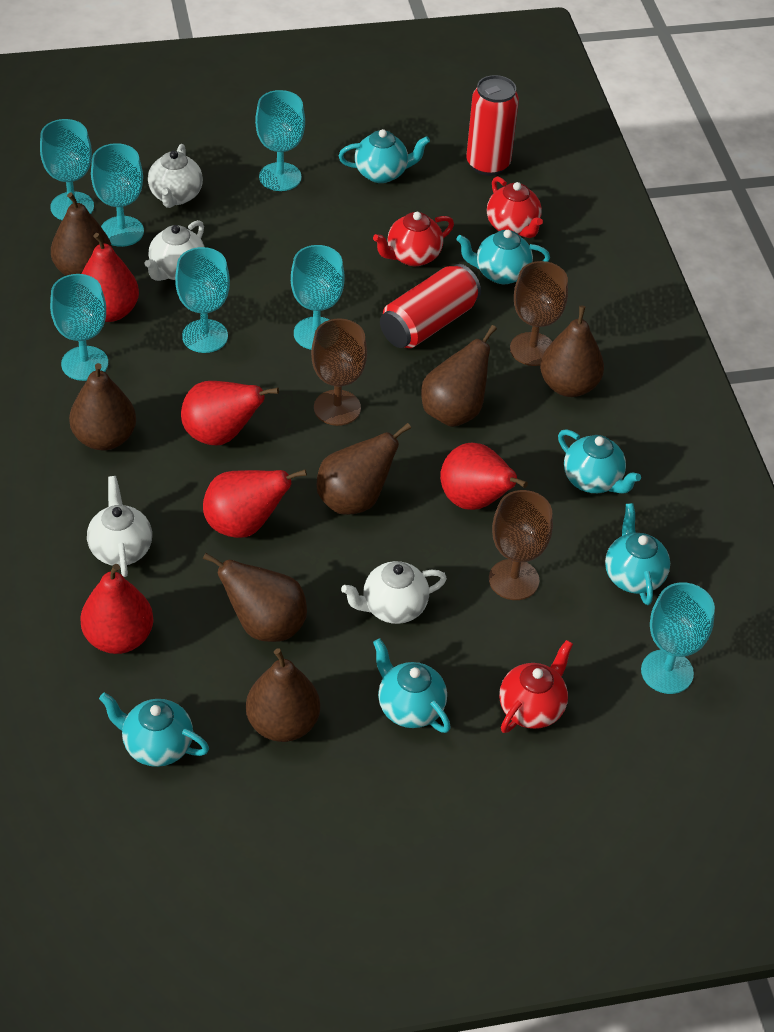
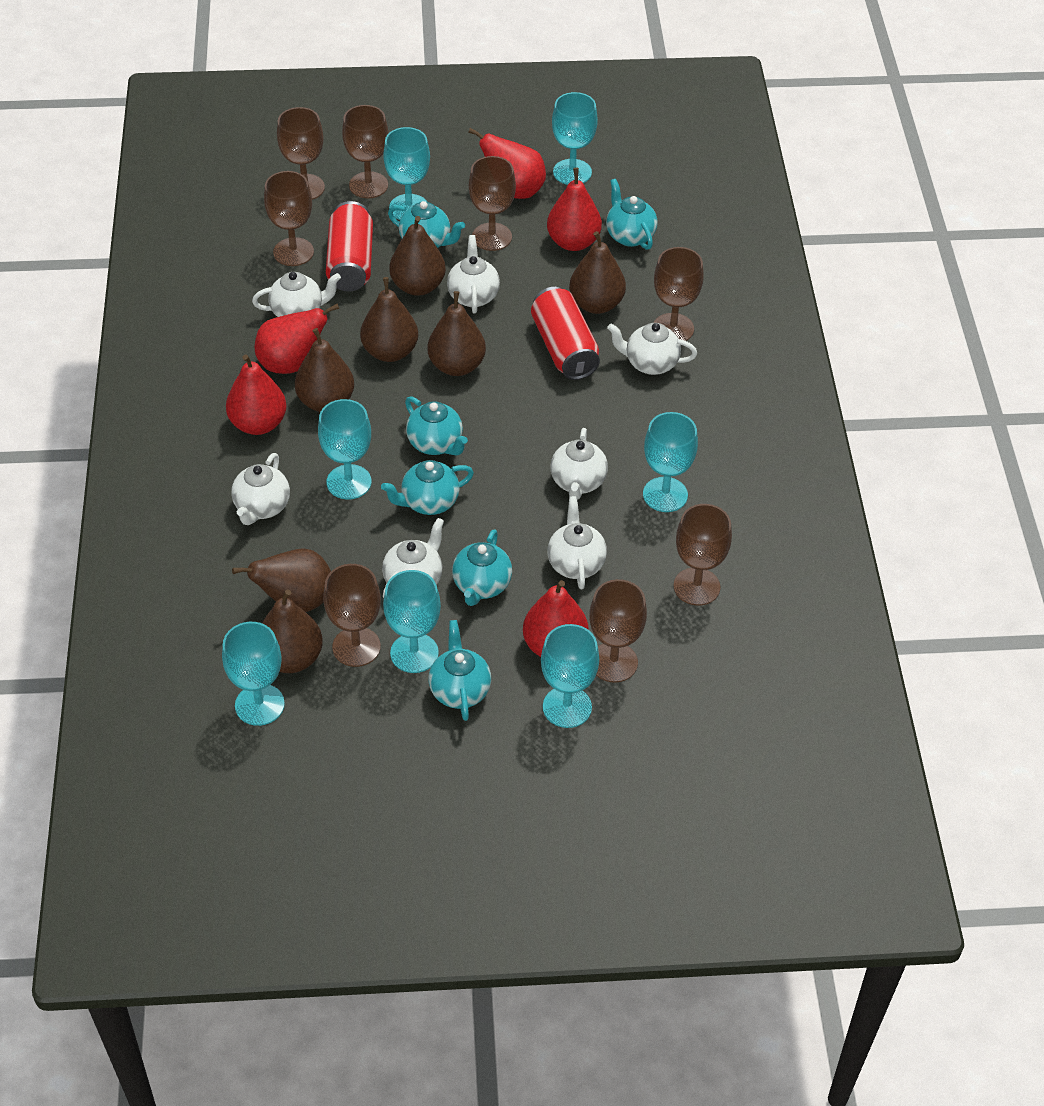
brown goblet: 3 -> 8
red teapot: 3 -> 0
white teapot: 4 -> 7

